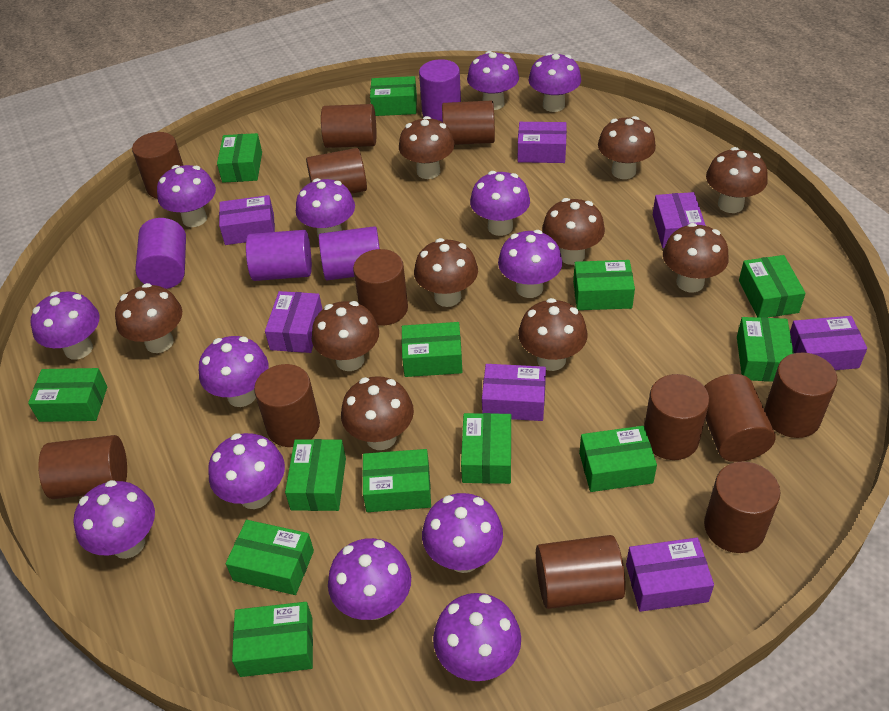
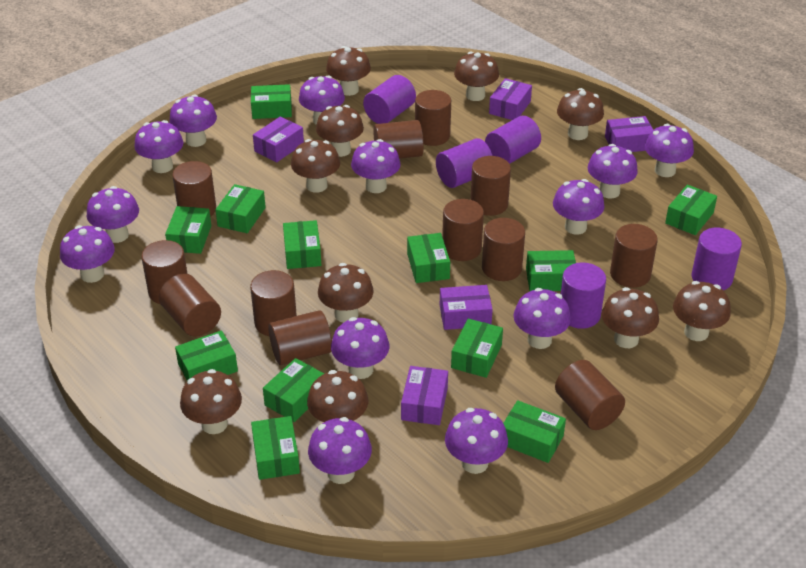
green box: 13 -> 12
purple box: 7 -> 5
purple cylinder: 4 -> 5

